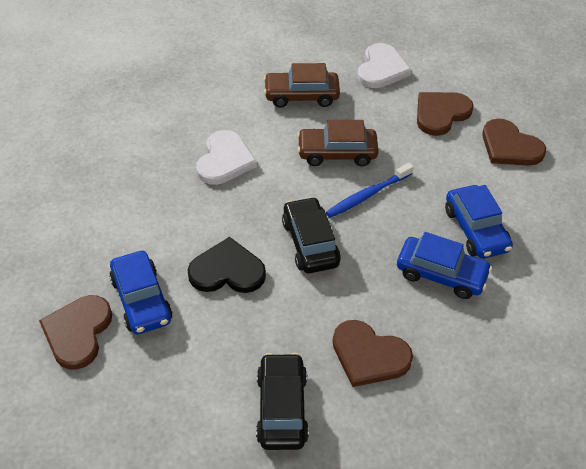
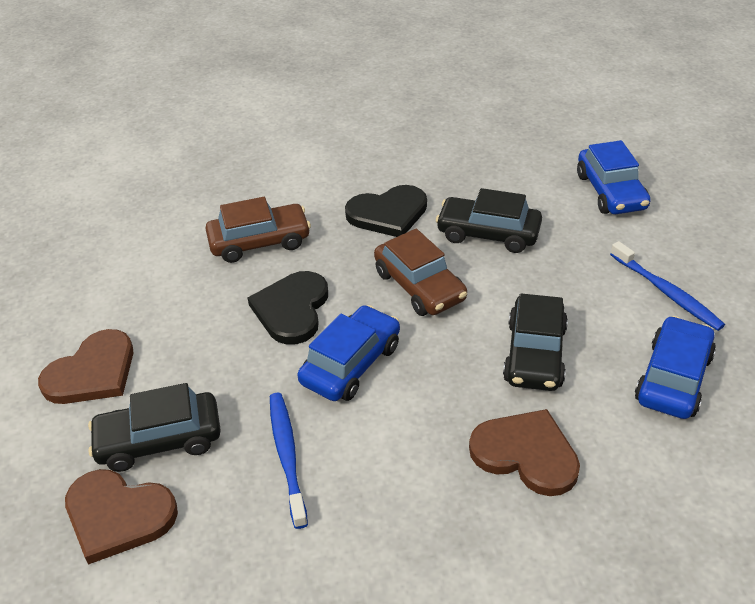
black car: 2 -> 3
black heart: 1 -> 2
blue toothbrush: 1 -> 2
brown heart: 4 -> 3
white heart: 2 -> 0

